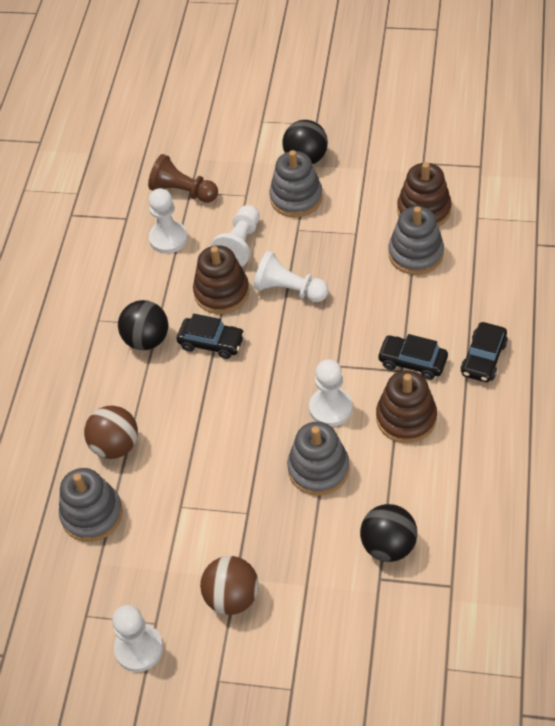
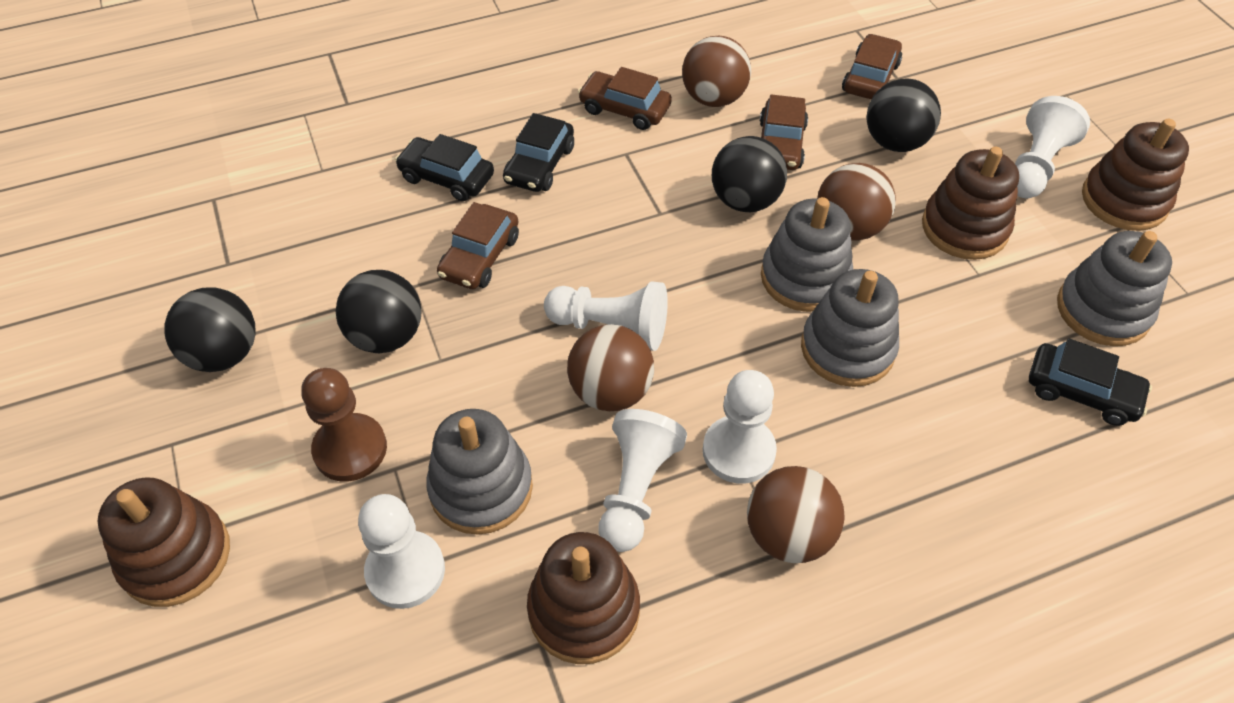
black ball: 3 -> 4
brown ball: 2 -> 4
brown car: 0 -> 4
brown stacking toy: 3 -> 4

